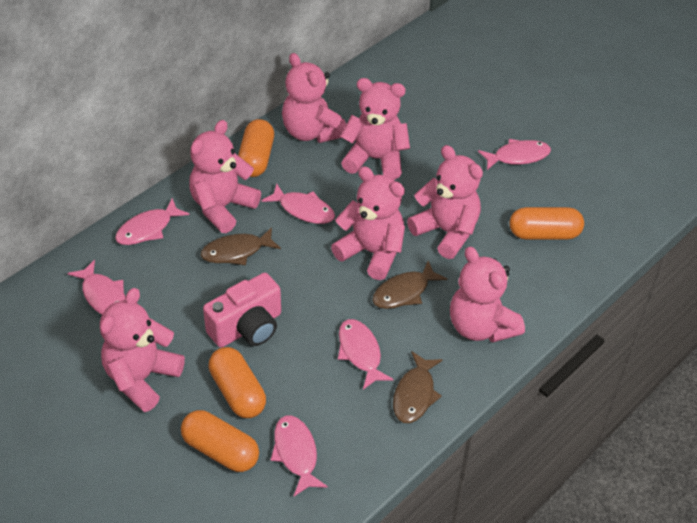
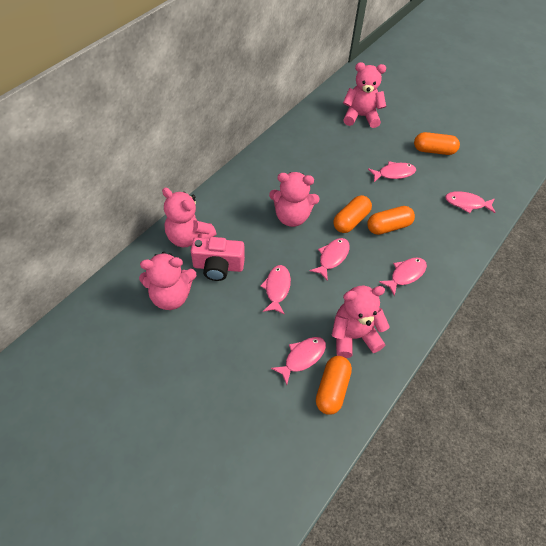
brown fish: 3 -> 0
pink teddy bear: 7 -> 5

